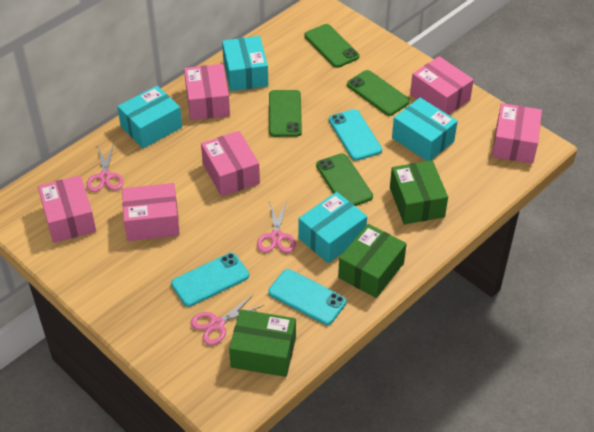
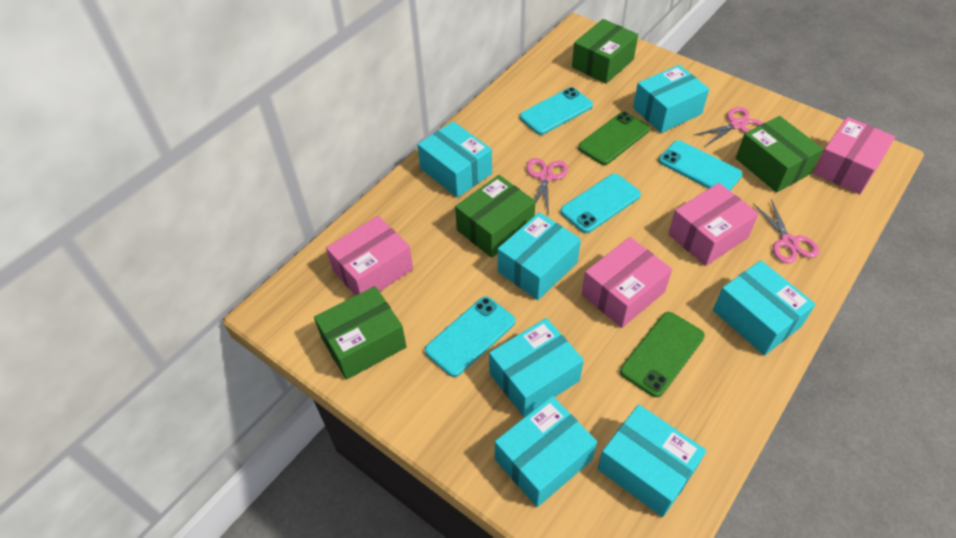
green box: 3 -> 4
green phone: 4 -> 2
pink box: 6 -> 4
turquoise box: 4 -> 7
turquoise phone: 3 -> 4

